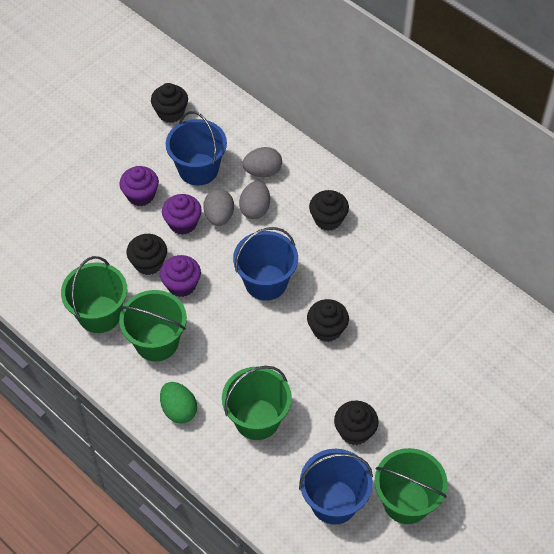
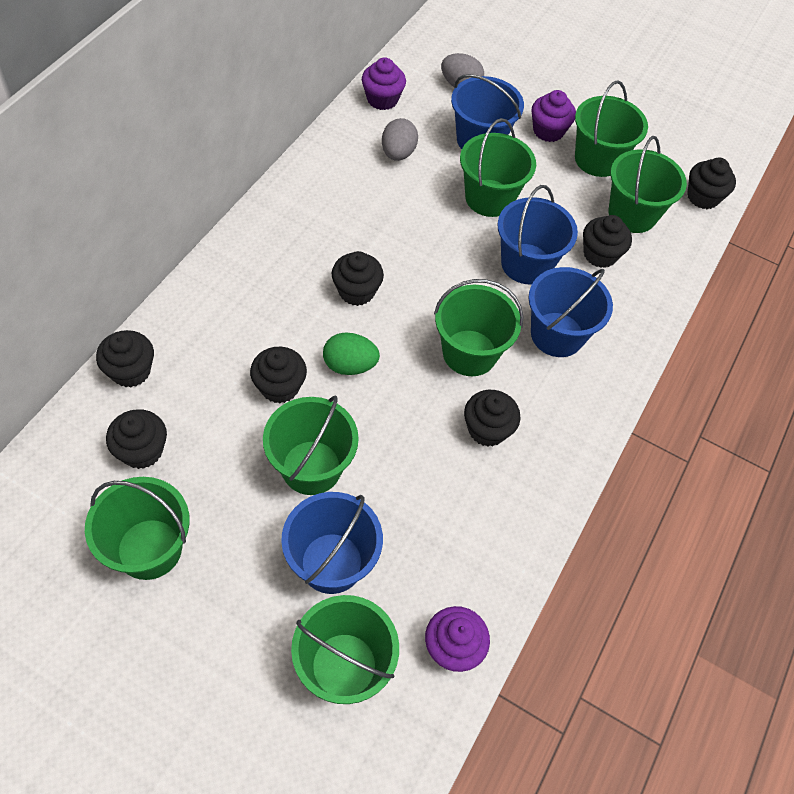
black cupcake: 5 -> 7
blue bucket: 3 -> 4
green bucket: 4 -> 7
grey egg: 3 -> 2

